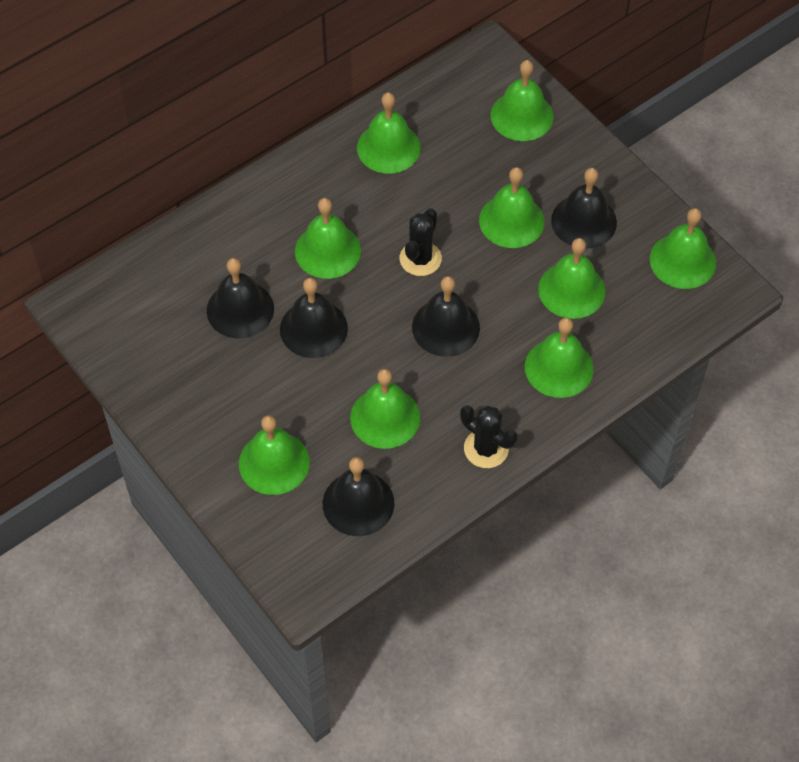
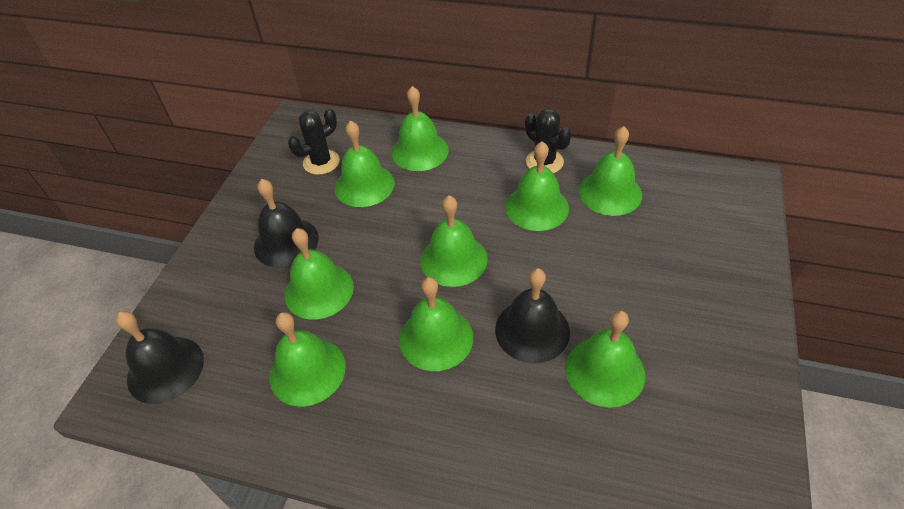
black bell: 5 -> 3

